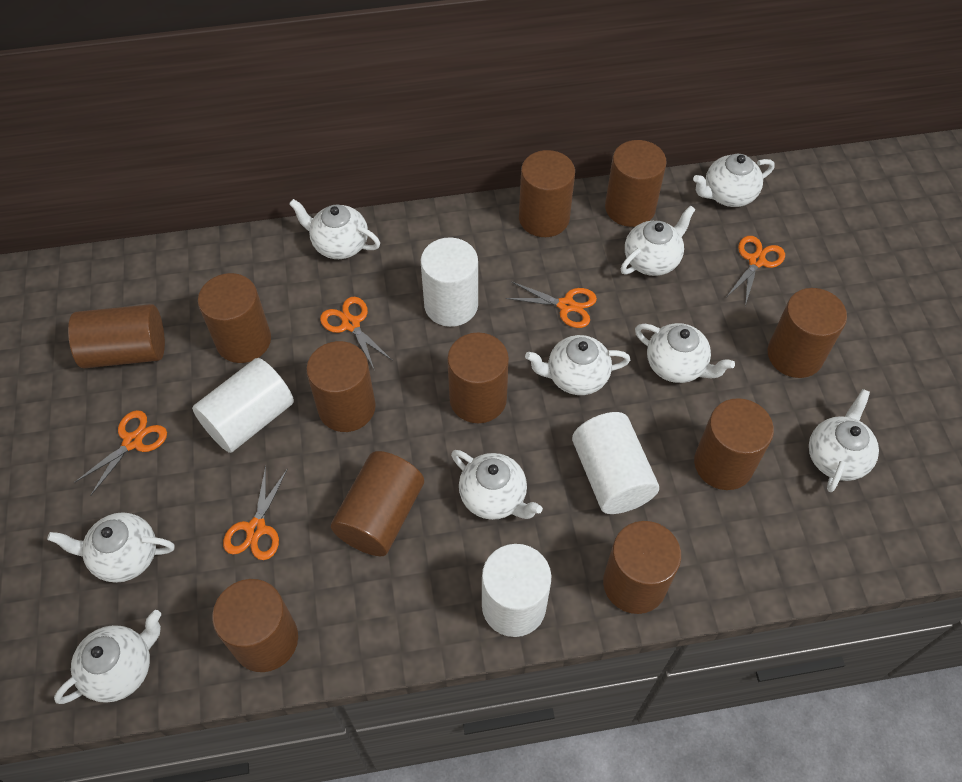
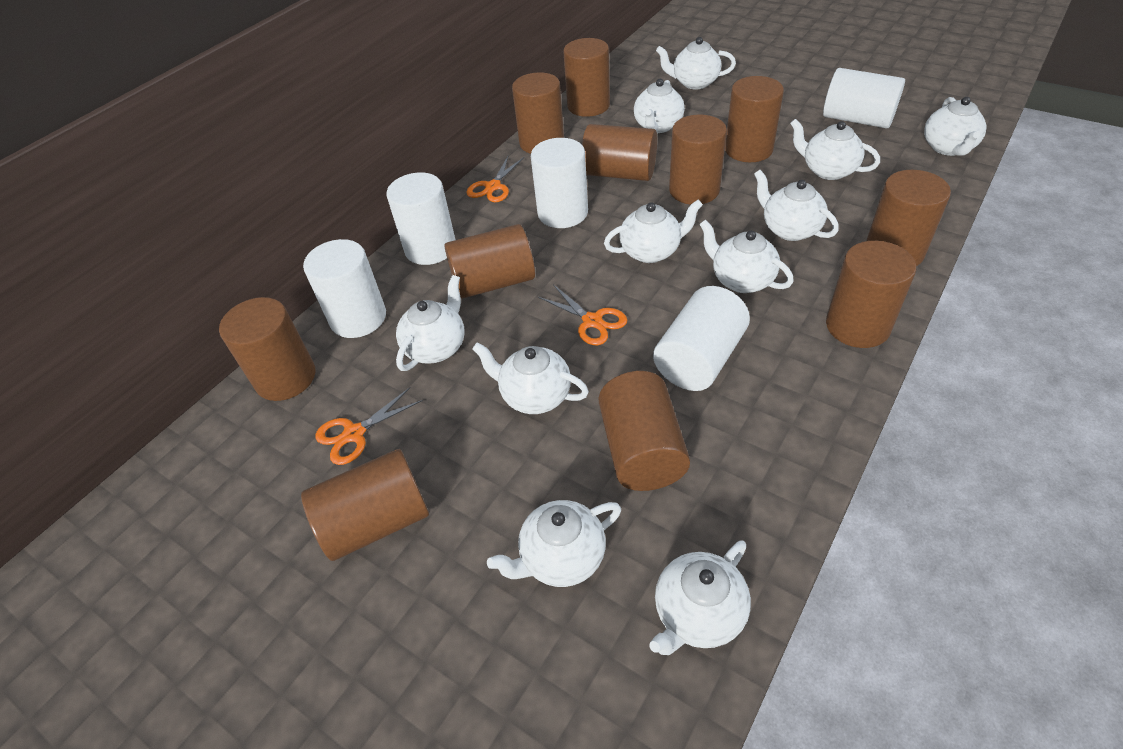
orange scissors: 5 -> 3
white cylinder: 4 -> 5
white teapot: 9 -> 11

